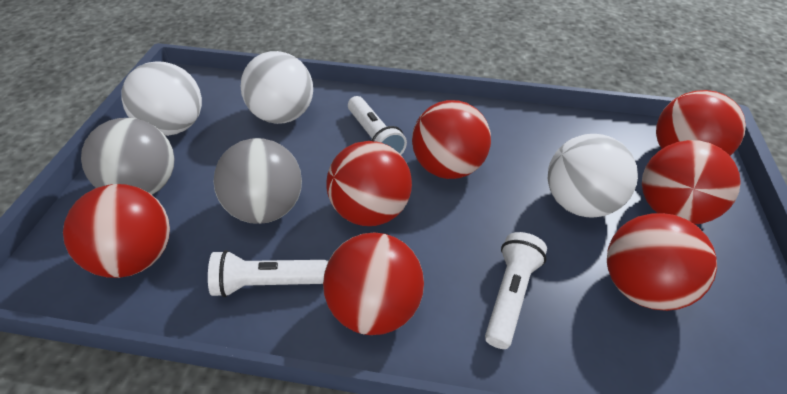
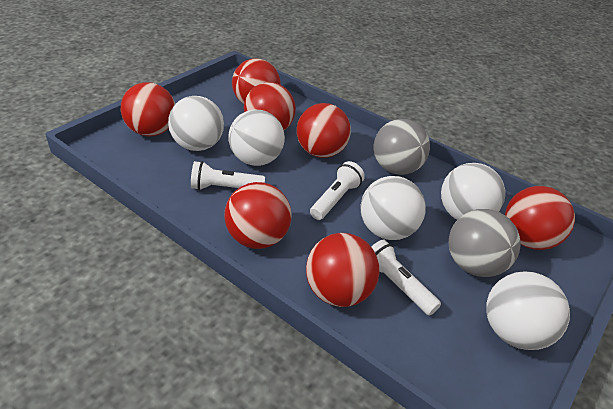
white ball: 3 -> 5

